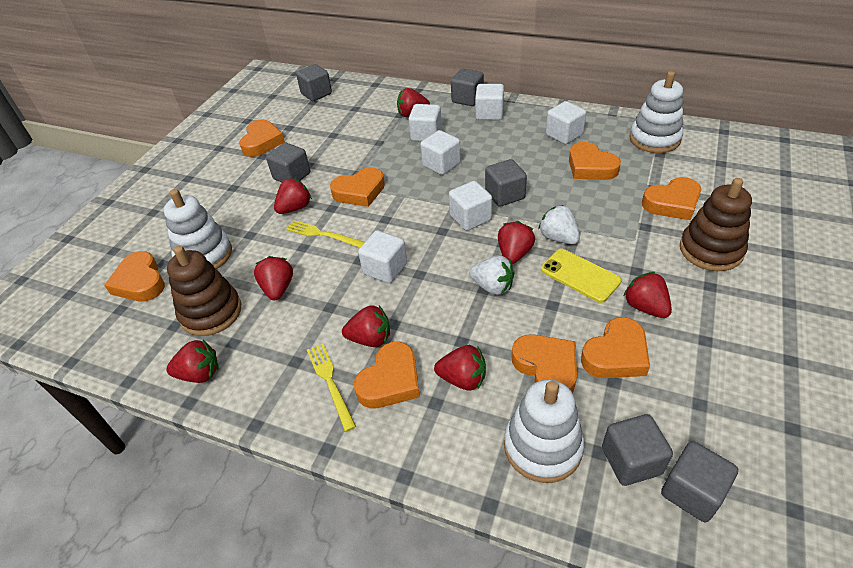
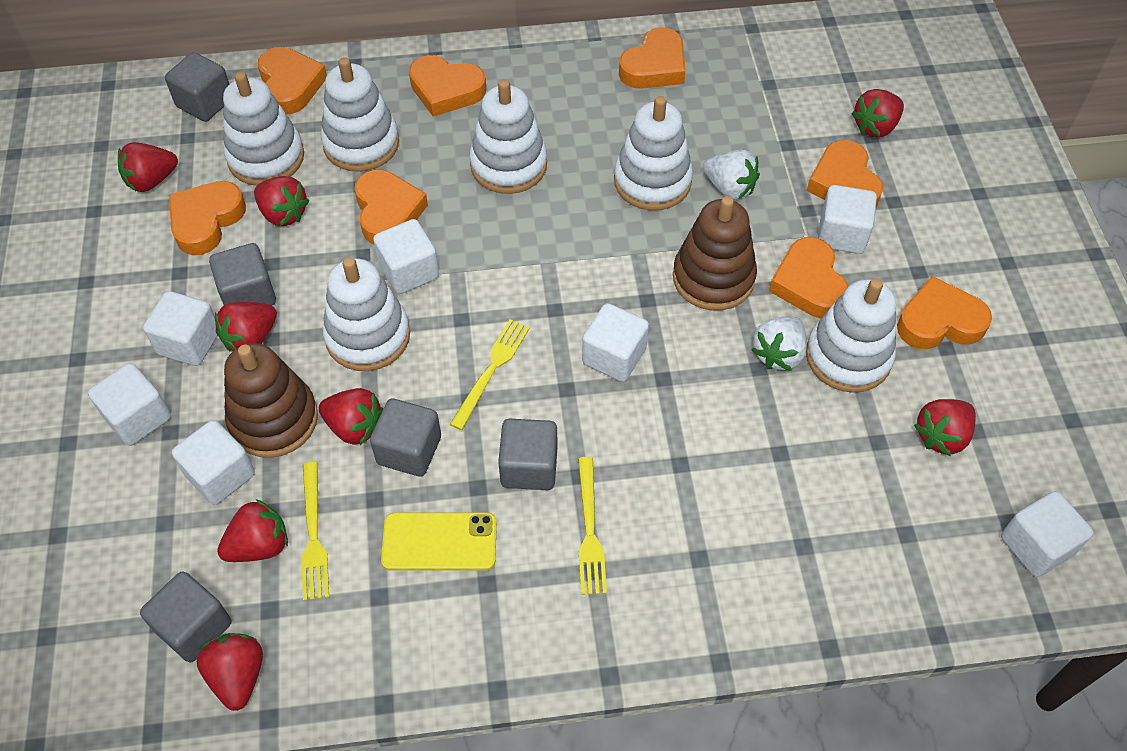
grey cube: 6 -> 5
white cube: 6 -> 7
white stacking toy: 3 -> 6
yellow fork: 2 -> 3

